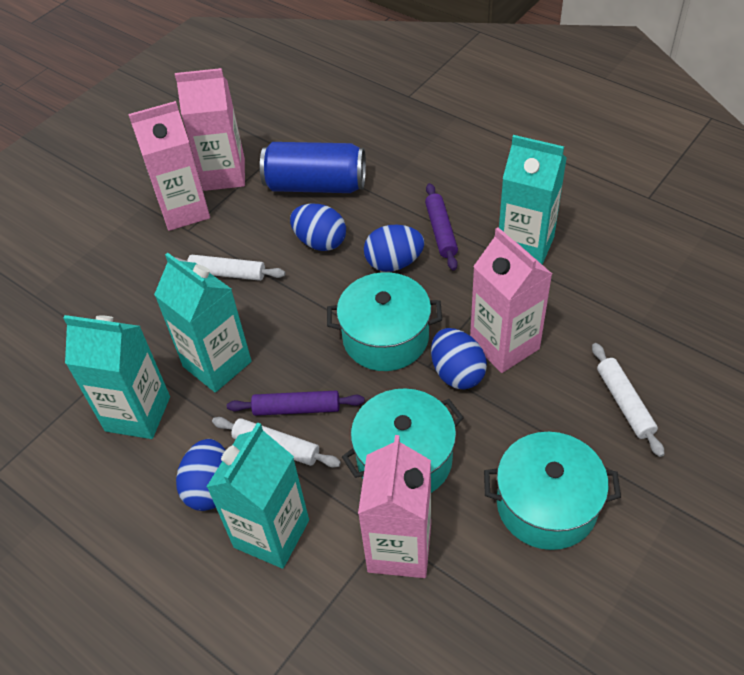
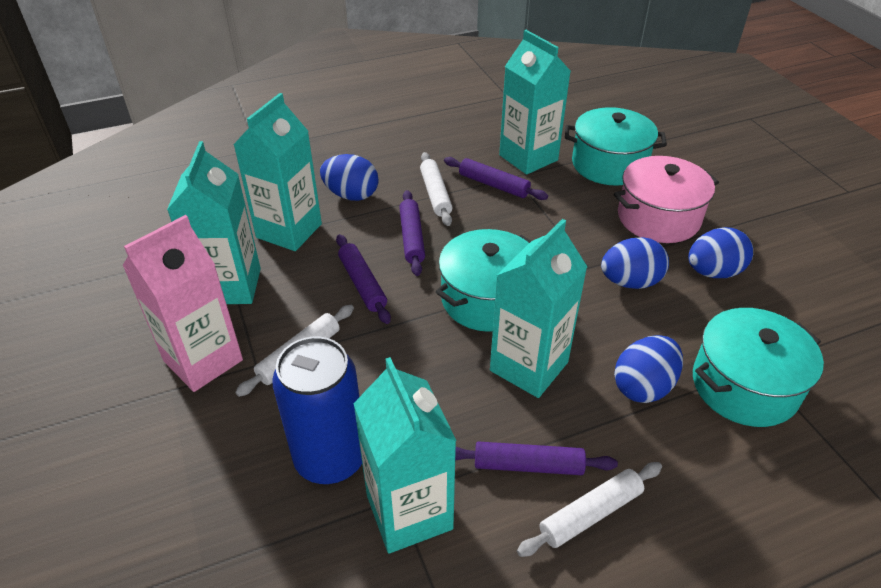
pink carton: 4 -> 1
pink pot: 0 -> 1
purple rolling pin: 2 -> 4
turquoise carton: 4 -> 5

